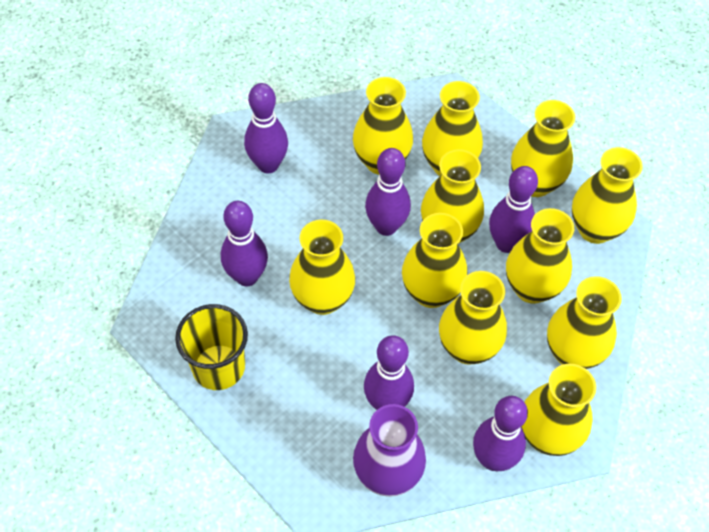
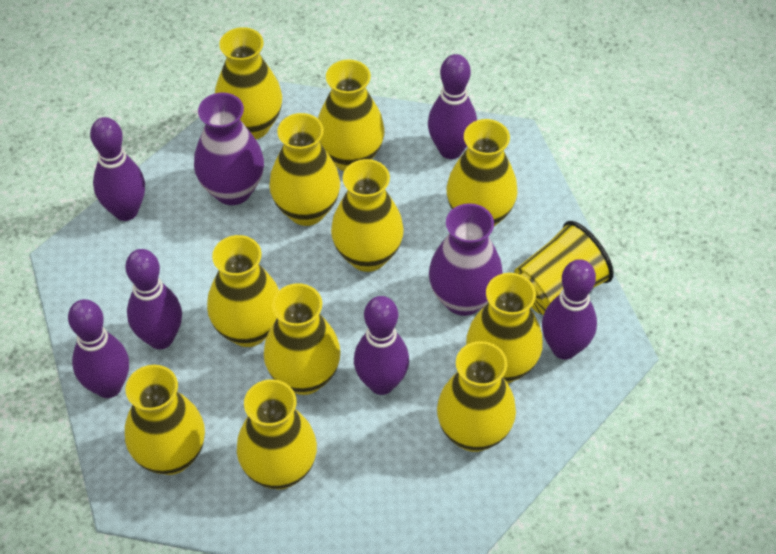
purple vase: 1 -> 2

